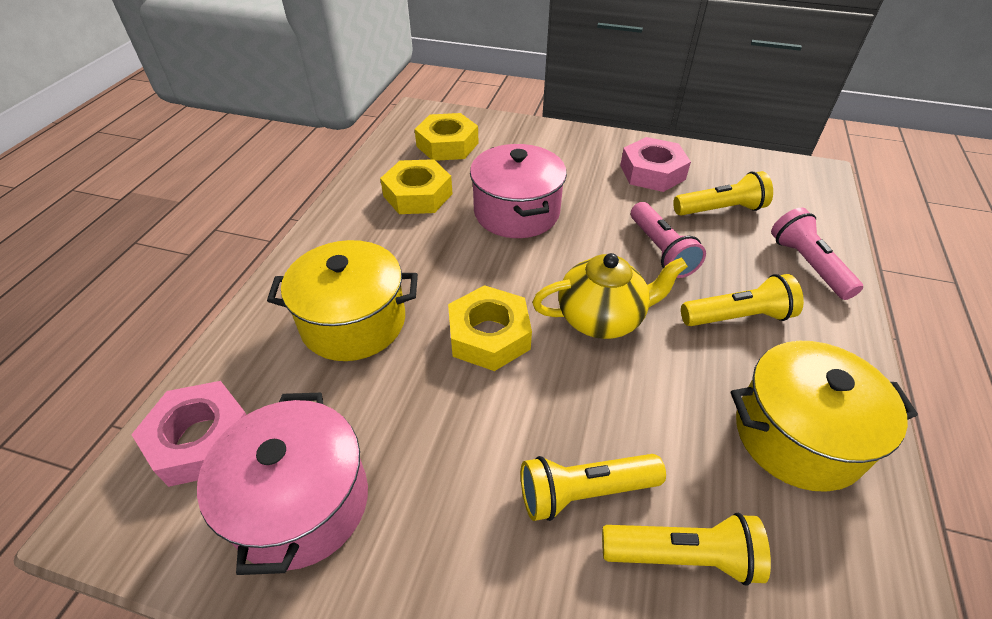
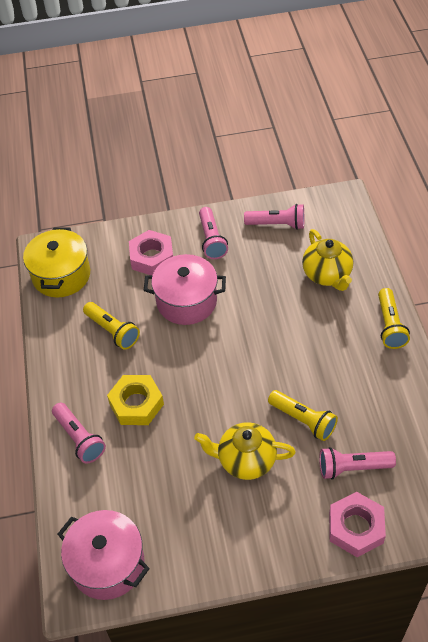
pink flashlight: 2 -> 4
yellow flashlight: 4 -> 3
yellow nut: 3 -> 1
yellow pot: 2 -> 1
yellow teapot: 1 -> 2

